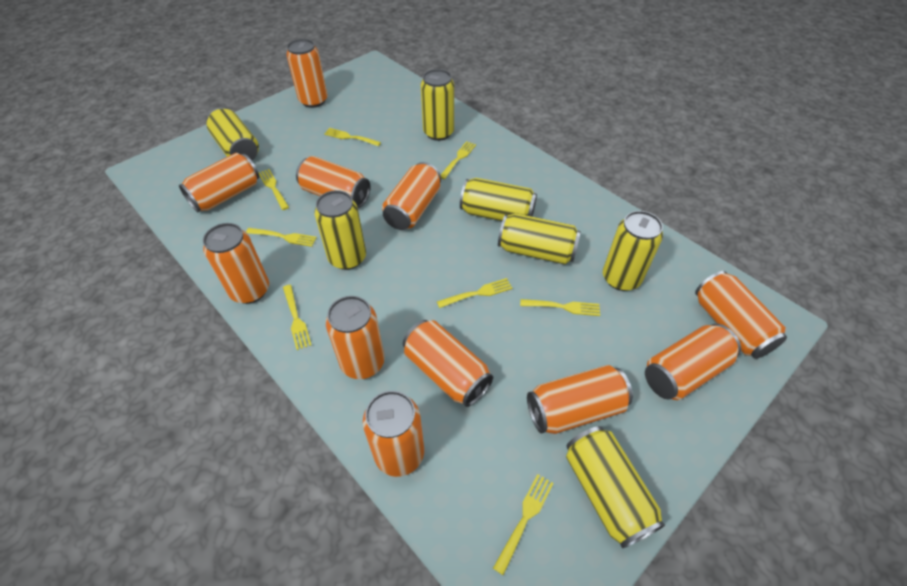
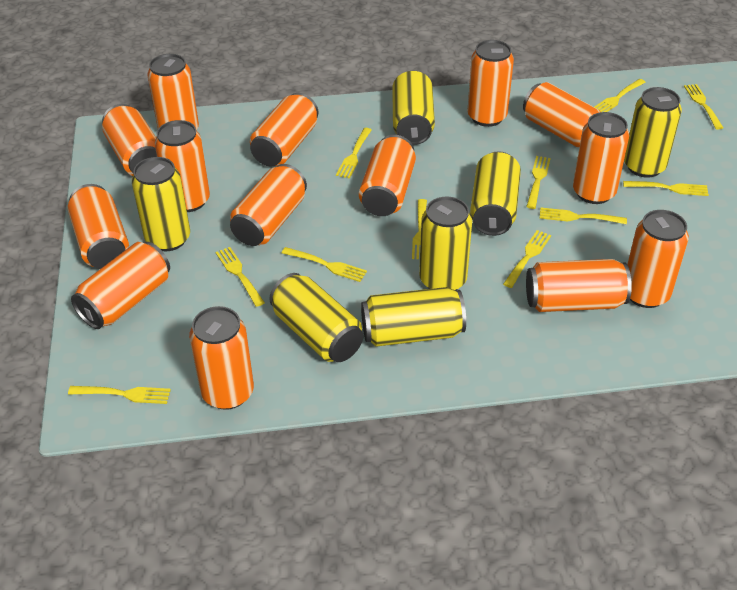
orange can: 11 -> 14
yellow fork: 8 -> 11

